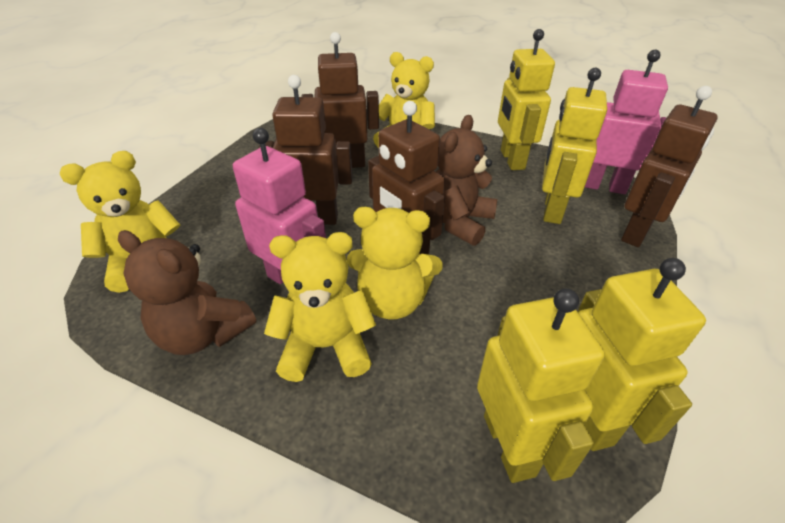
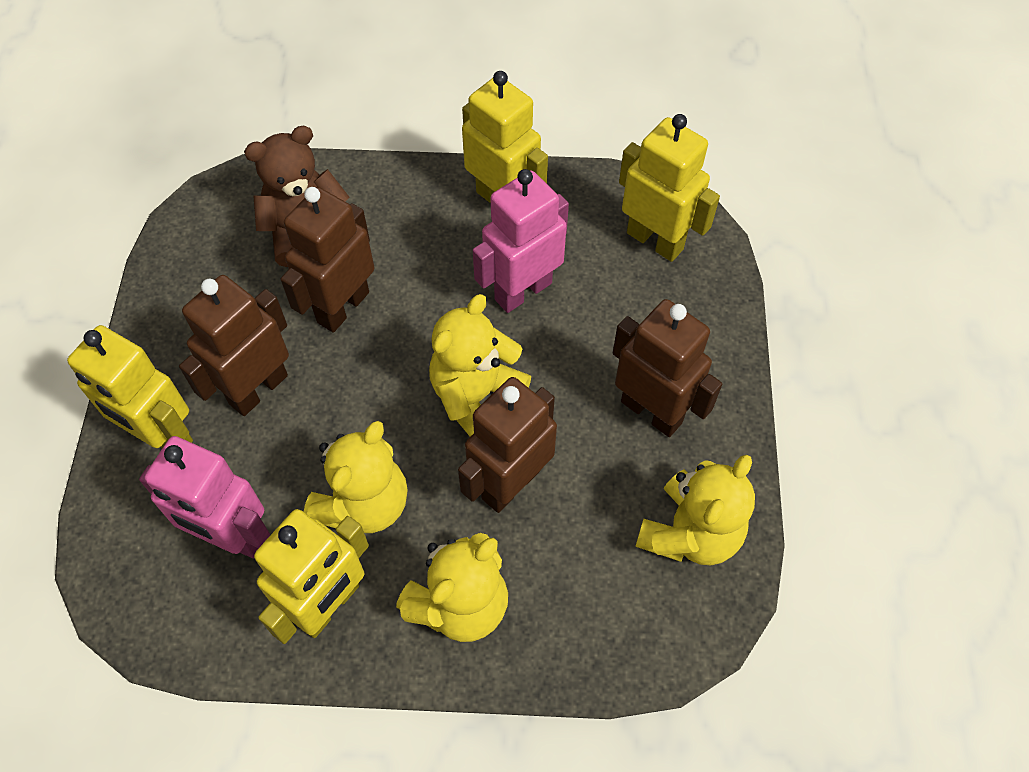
brown teddy bear: 2 -> 1

